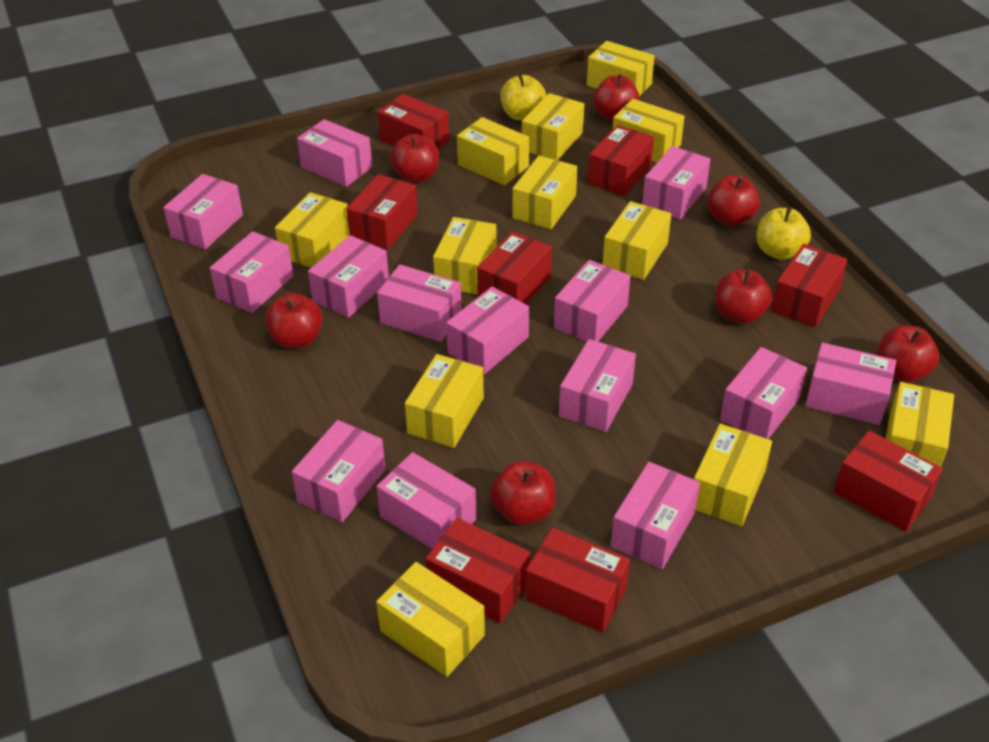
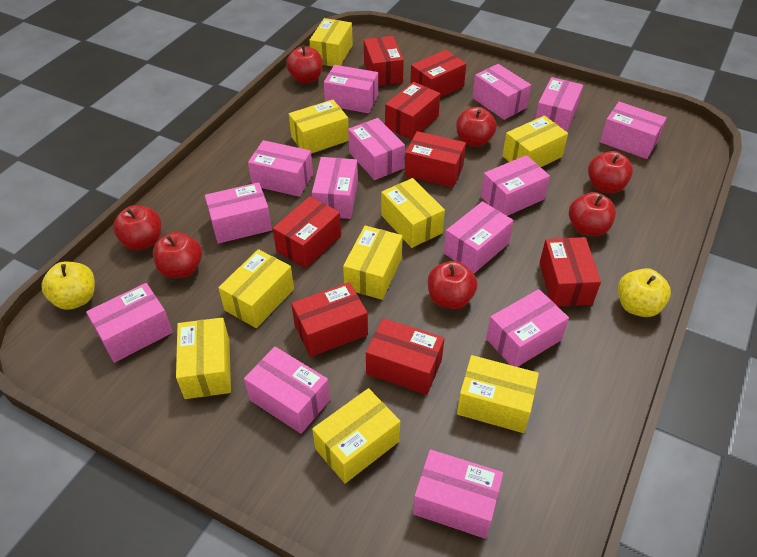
yellow box: 12 -> 9

